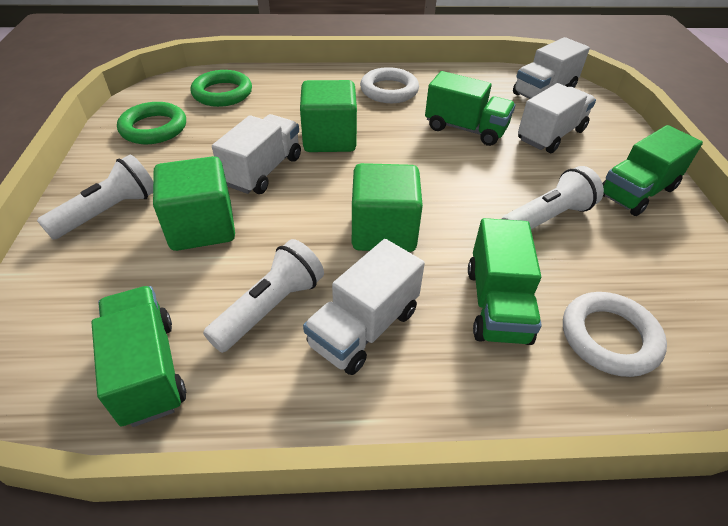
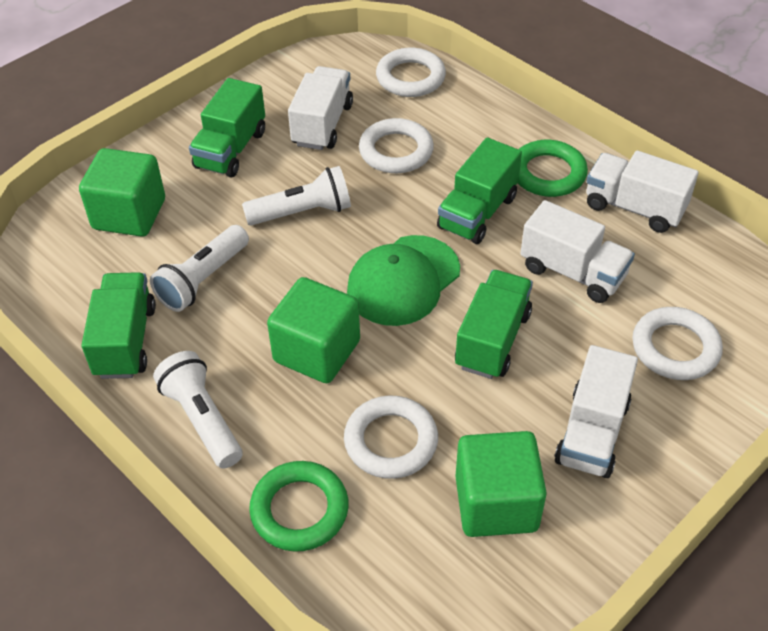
green cap: 0 -> 1
white ring: 2 -> 4

